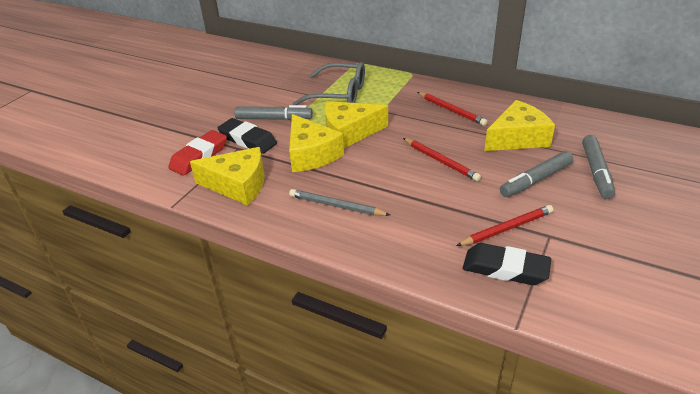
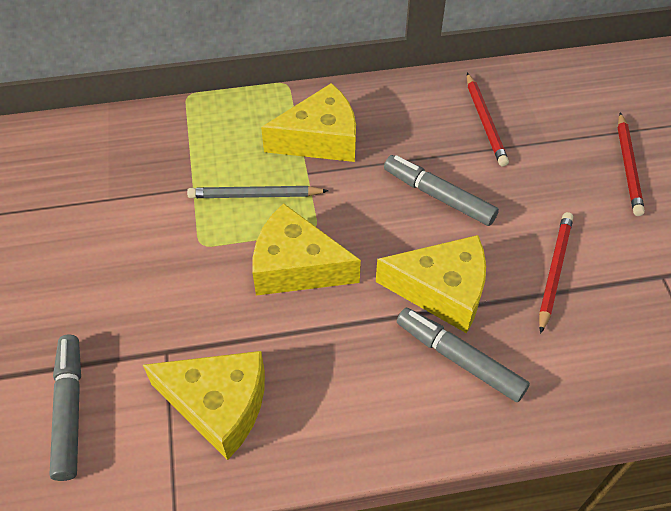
black eraser: 2 -> 0
grey glasses: 1 -> 0
red eraser: 1 -> 0

